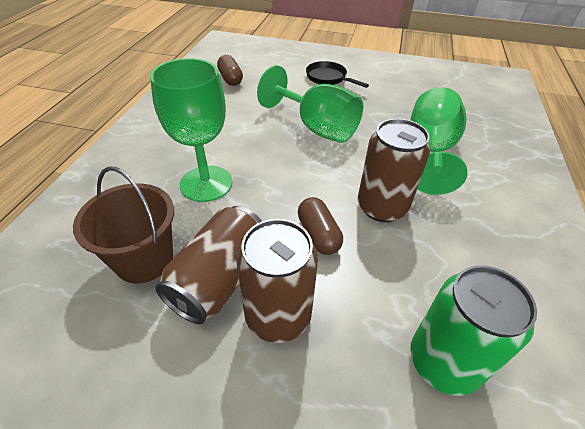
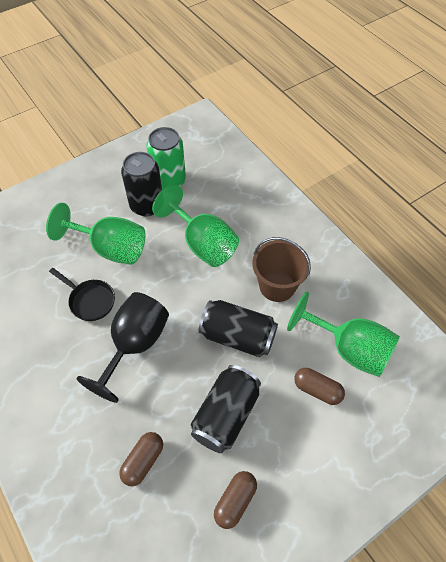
black can: 0 -> 3
black goblet: 0 -> 1
brown can: 3 -> 0
brown capsule: 2 -> 3

